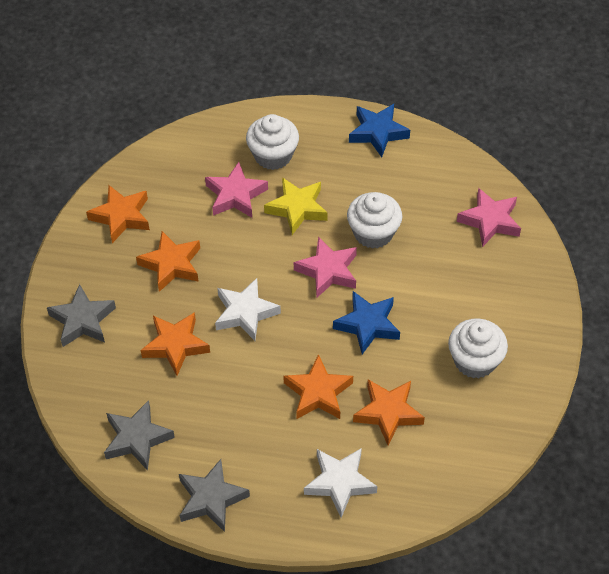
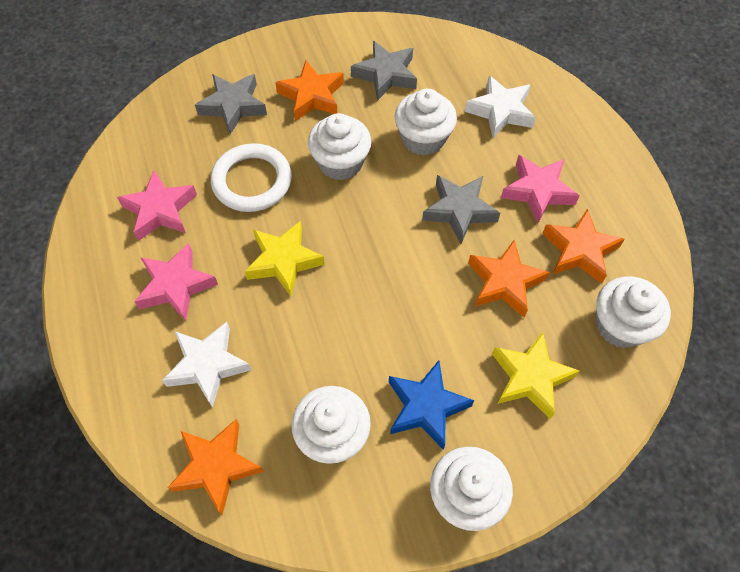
blue star: 2 -> 1
orange star: 5 -> 4
white cupcake: 3 -> 5
white ring: 0 -> 1
yellow star: 1 -> 2

